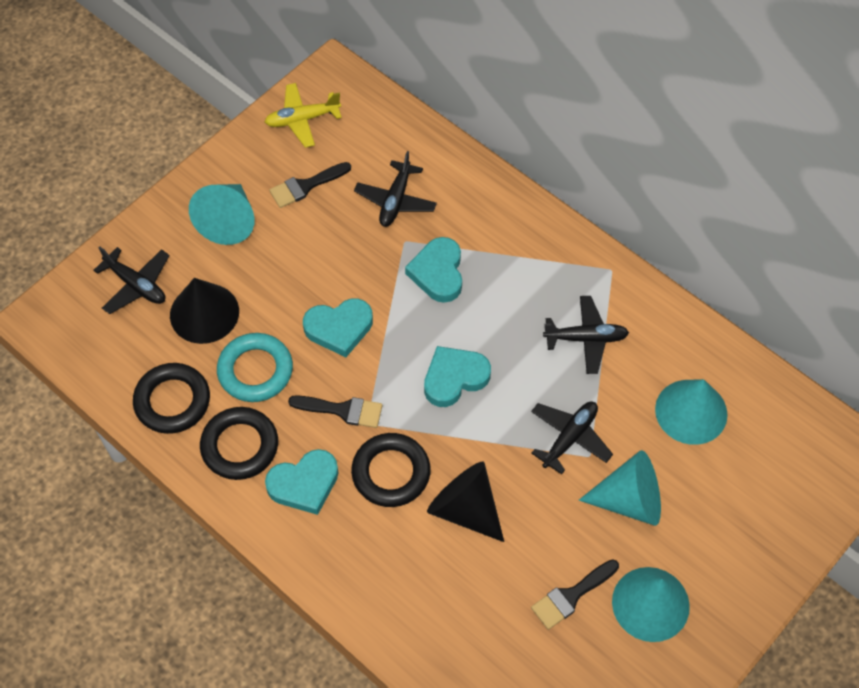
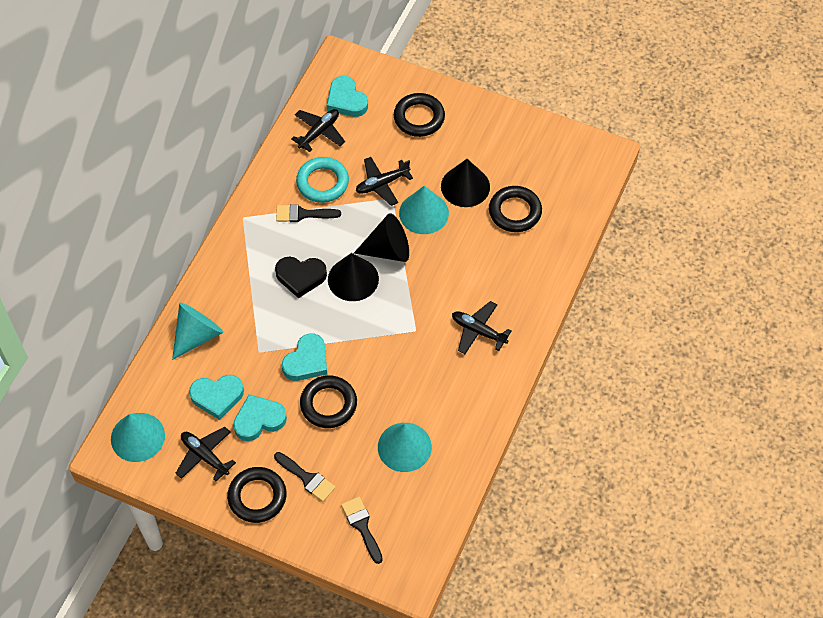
black cone: 2 -> 3
black heart: 0 -> 1
black ring: 3 -> 4
yellow plane: 1 -> 0

